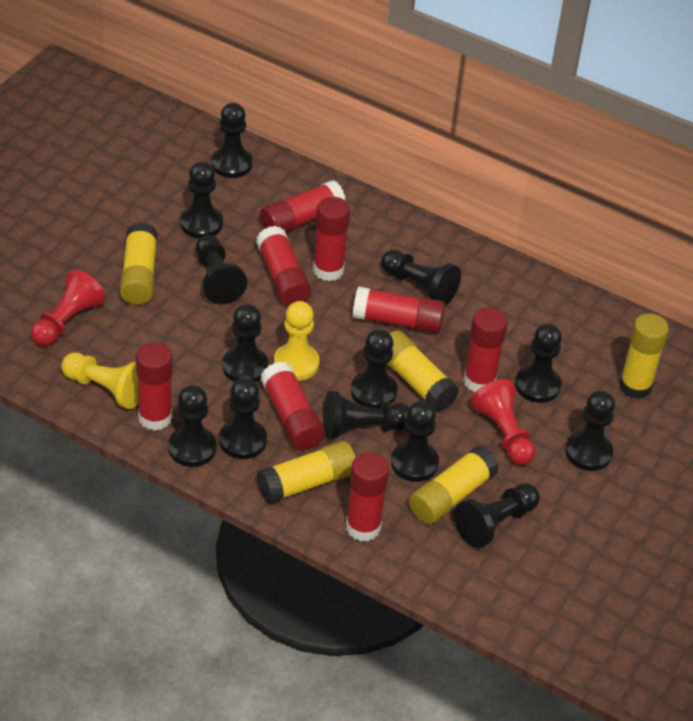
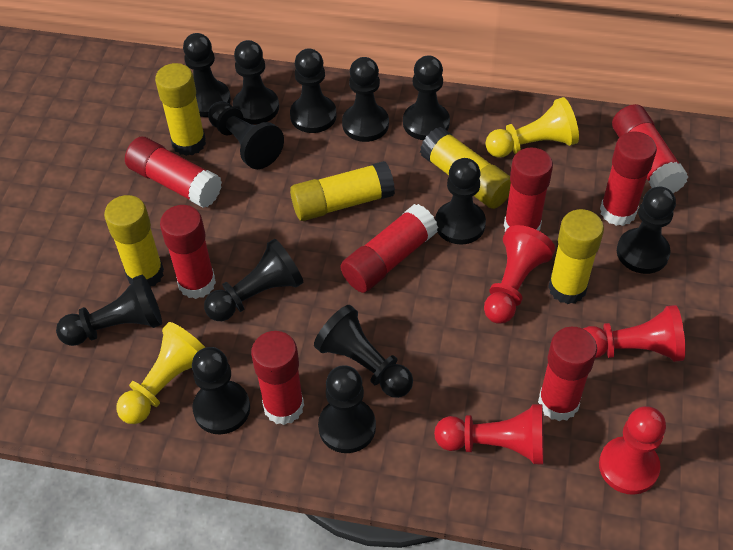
red pawn: 2 -> 4

